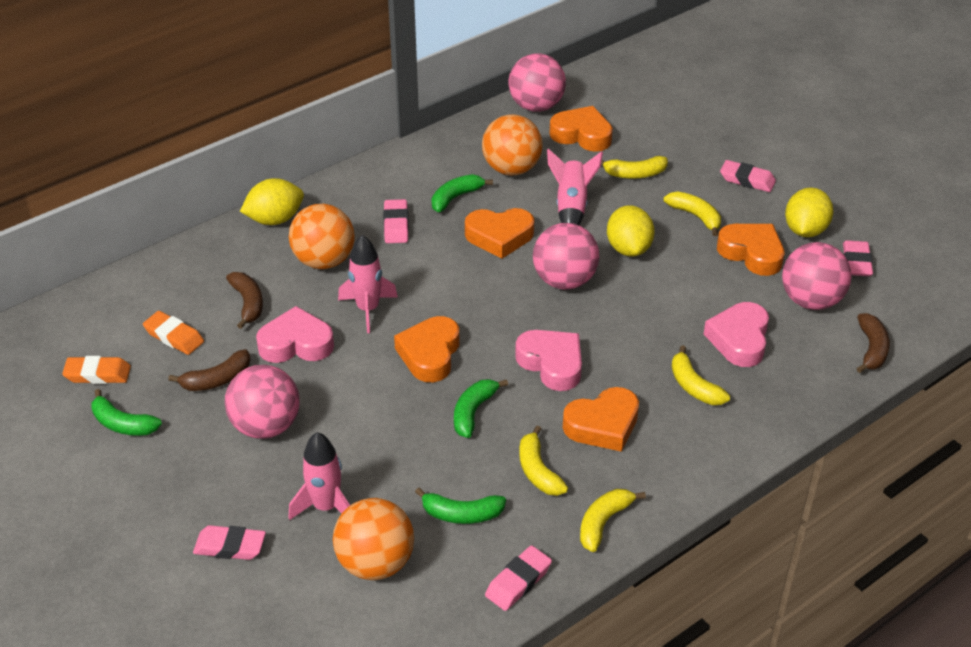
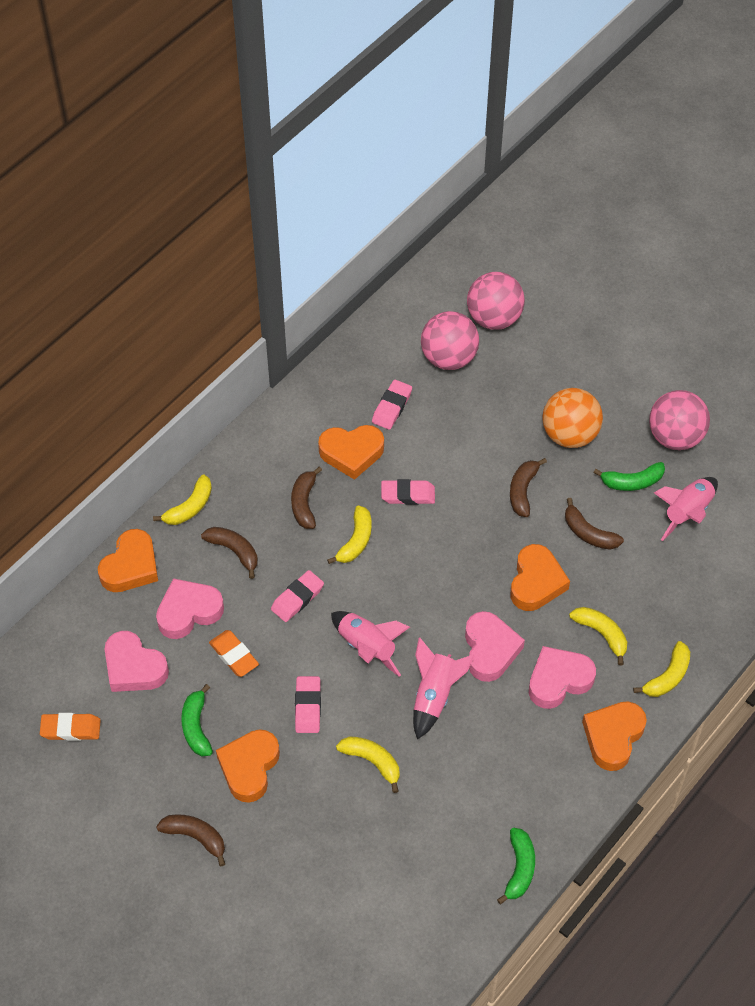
brown banana: 3 -> 5
green banana: 4 -> 3
orange ball: 3 -> 1
pink ball: 4 -> 3
pink eraser: 5 -> 4
pink heart: 3 -> 4
yellow lemon: 3 -> 0

